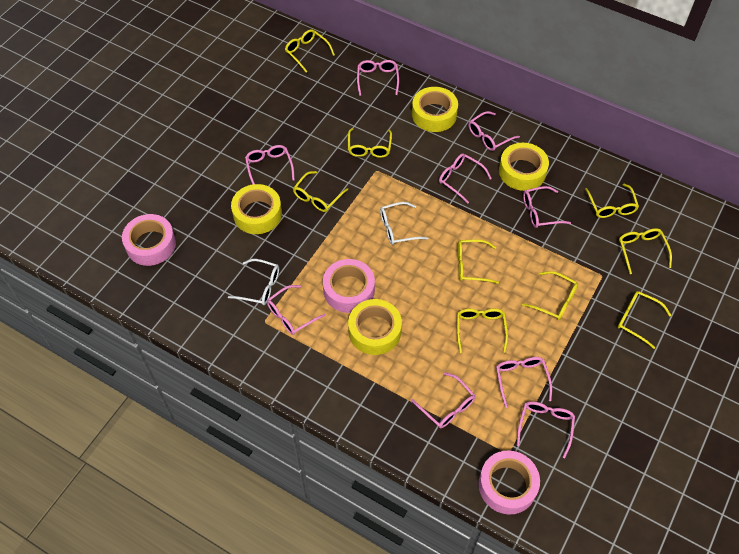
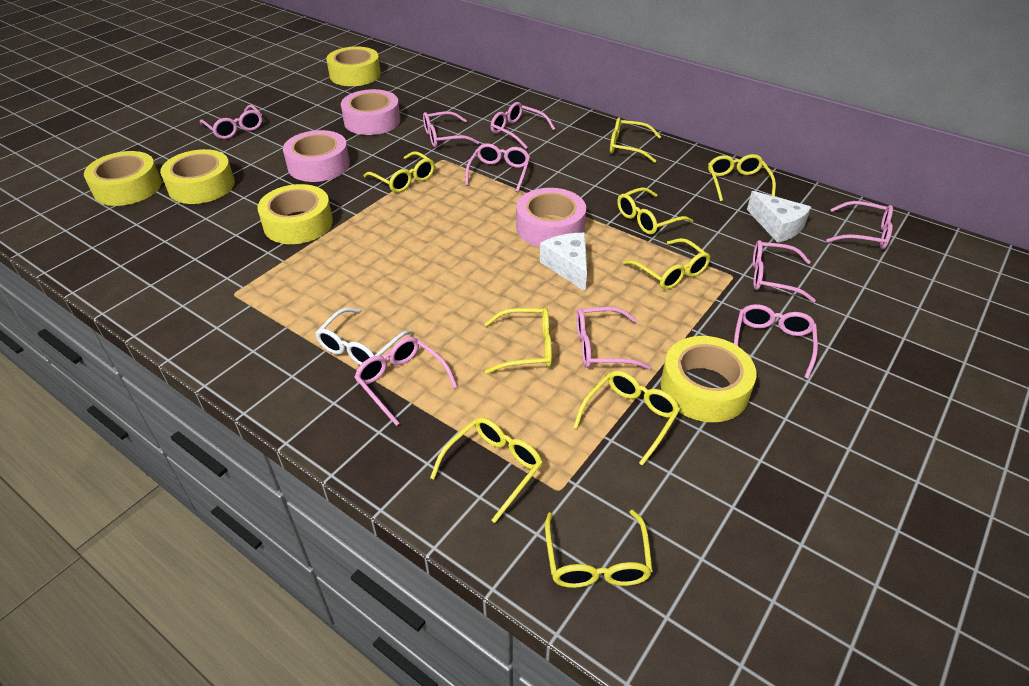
white cheese: 0 -> 2
white glasses: 2 -> 1
yellow tape: 4 -> 5

